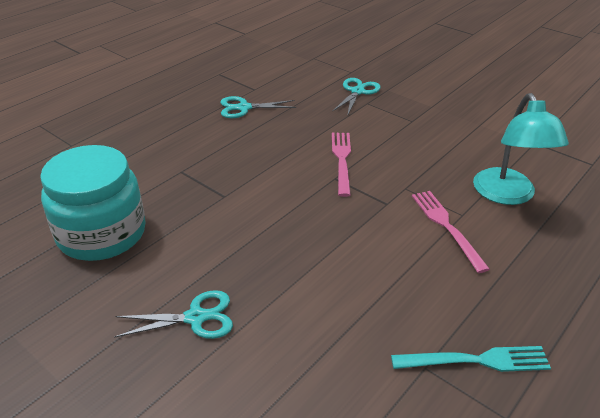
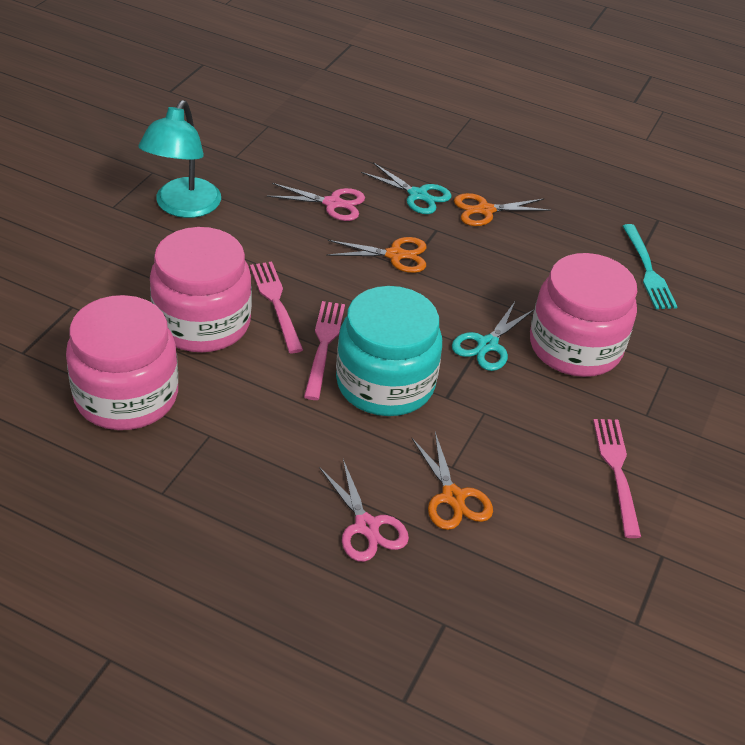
orange scissors: 0 -> 3
pink fork: 2 -> 3
pink jar: 0 -> 3
pink scissors: 0 -> 2
turquoise scissors: 3 -> 2

